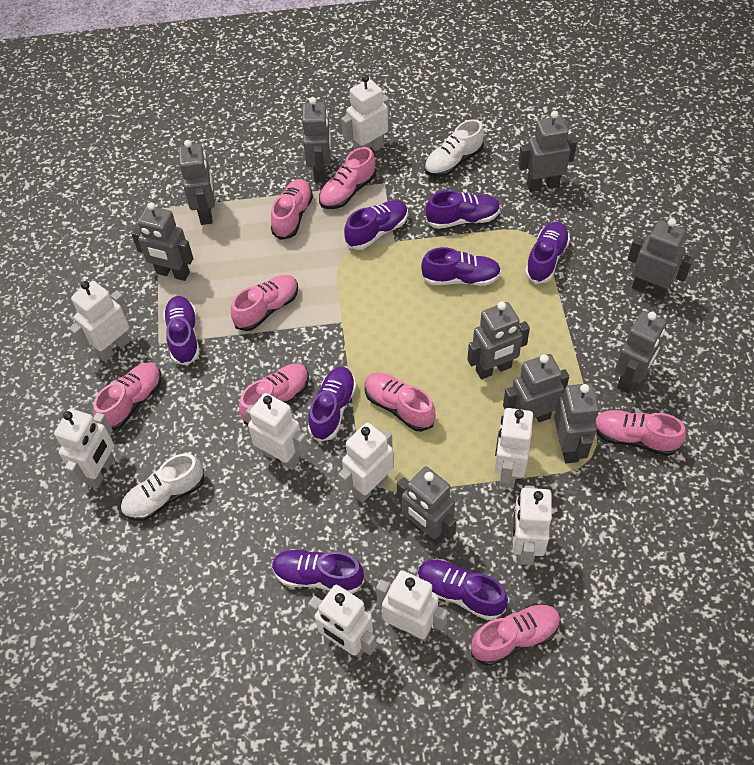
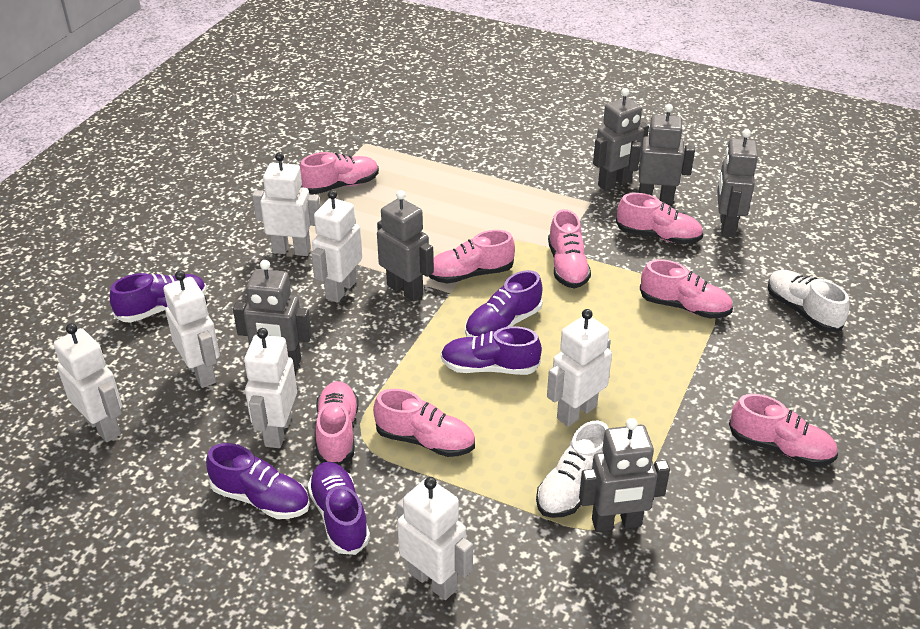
grey robot: 10 -> 6
purple shoe: 8 -> 5
white robot: 9 -> 7

